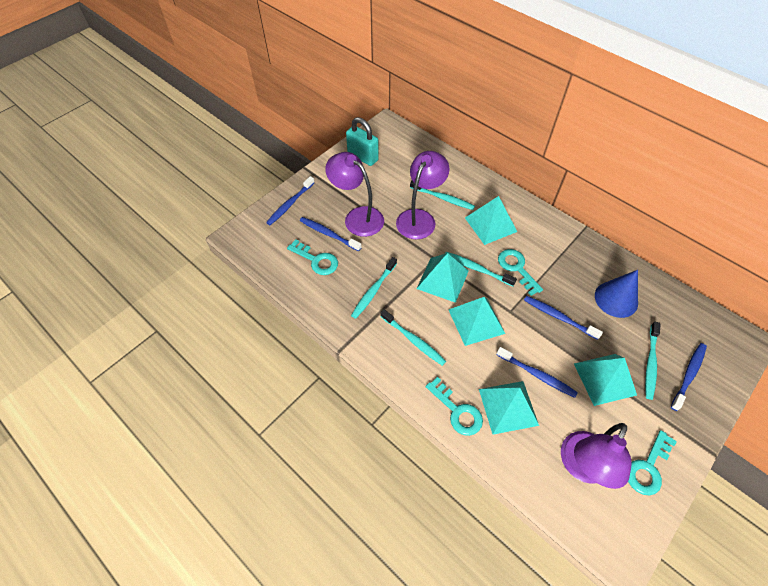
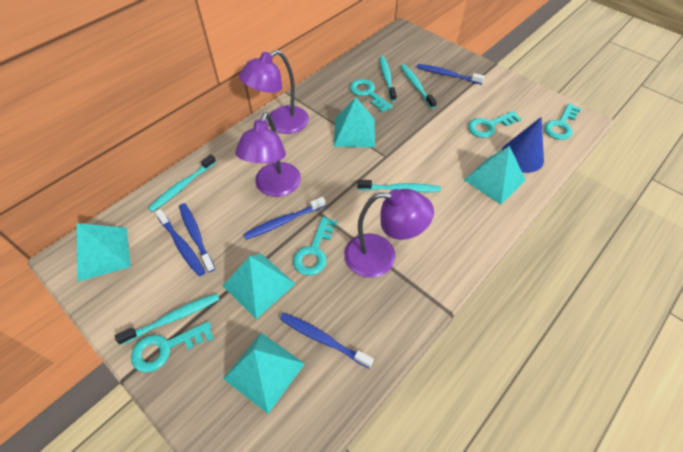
turquoise key: 4 -> 5
turquoise padlock: 1 -> 0

